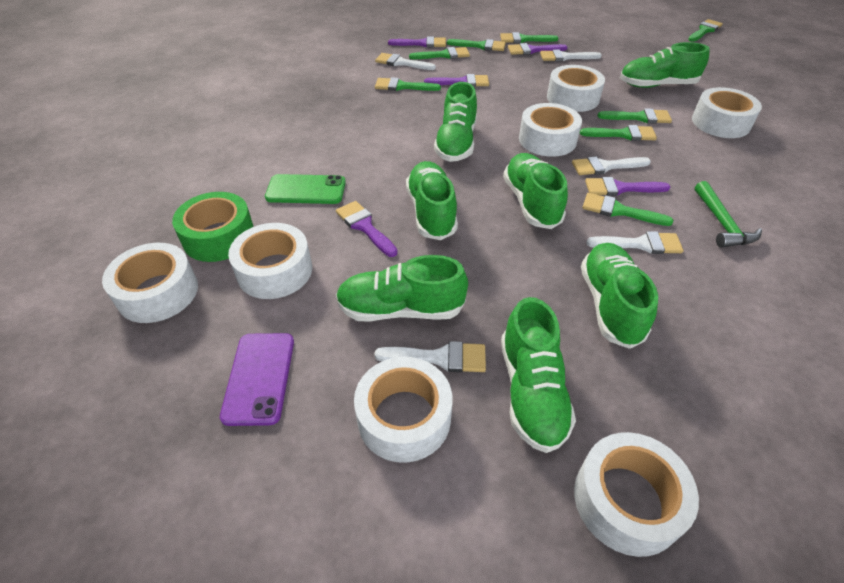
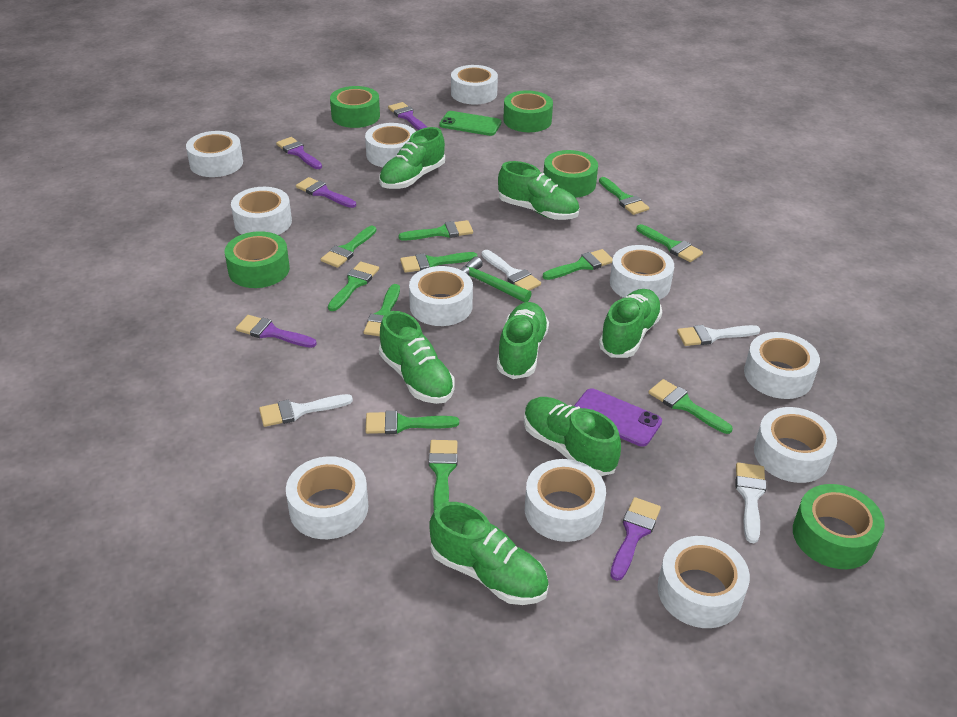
green brush: 8 -> 11
green tape: 1 -> 5
white brush: 5 -> 4
white tape: 7 -> 11

